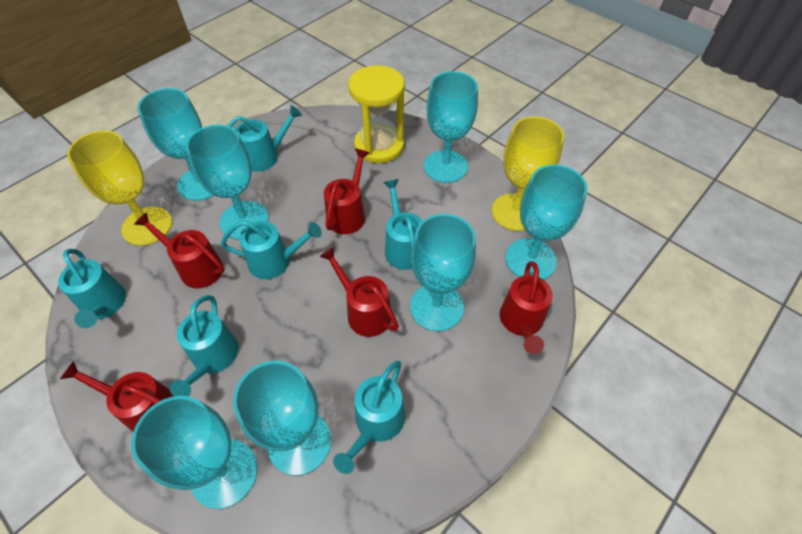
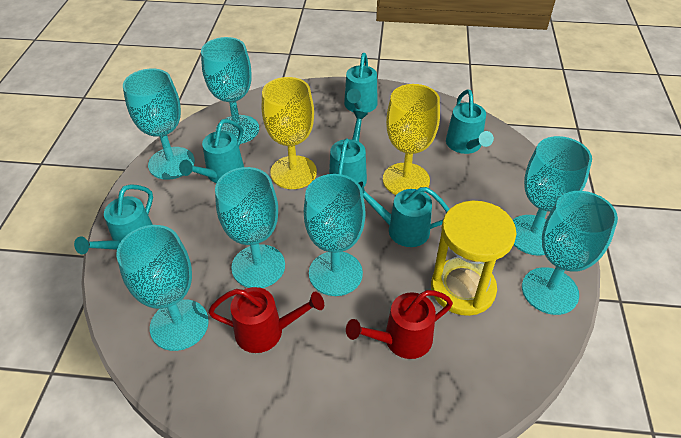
red watering can: 5 -> 2

